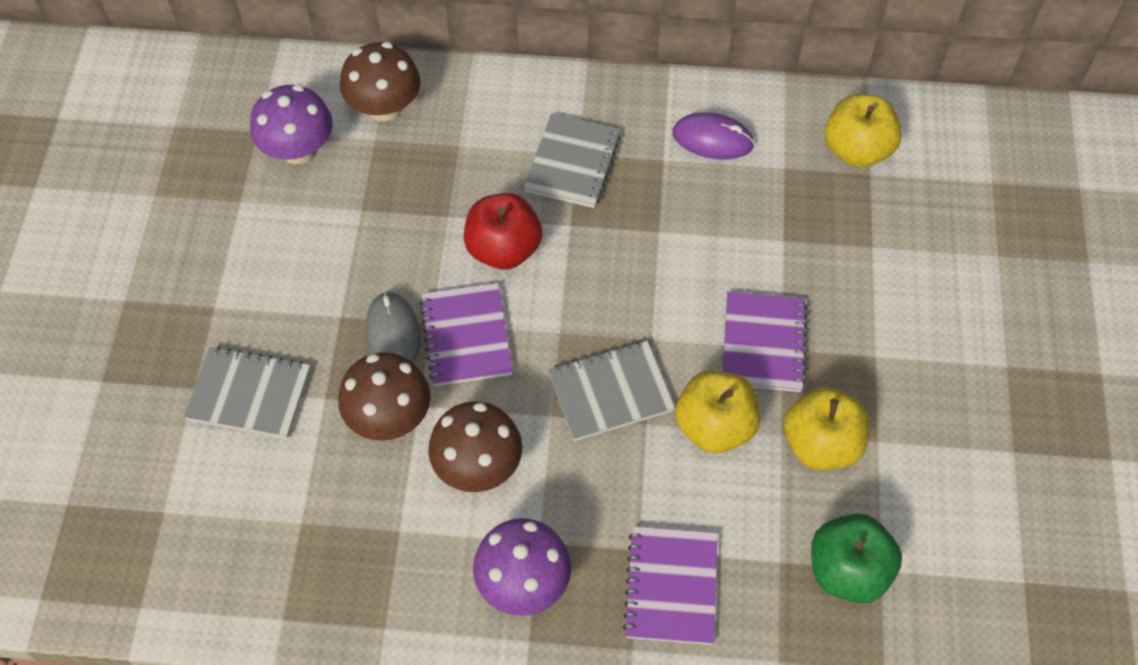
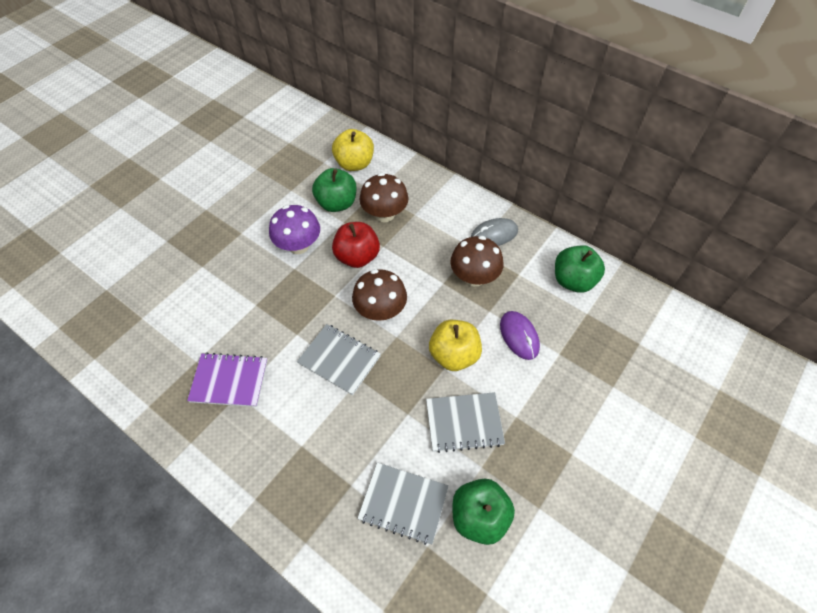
green apple: 1 -> 3
purple mushroom: 2 -> 1
purple notebook: 3 -> 1
yellow apple: 3 -> 2

